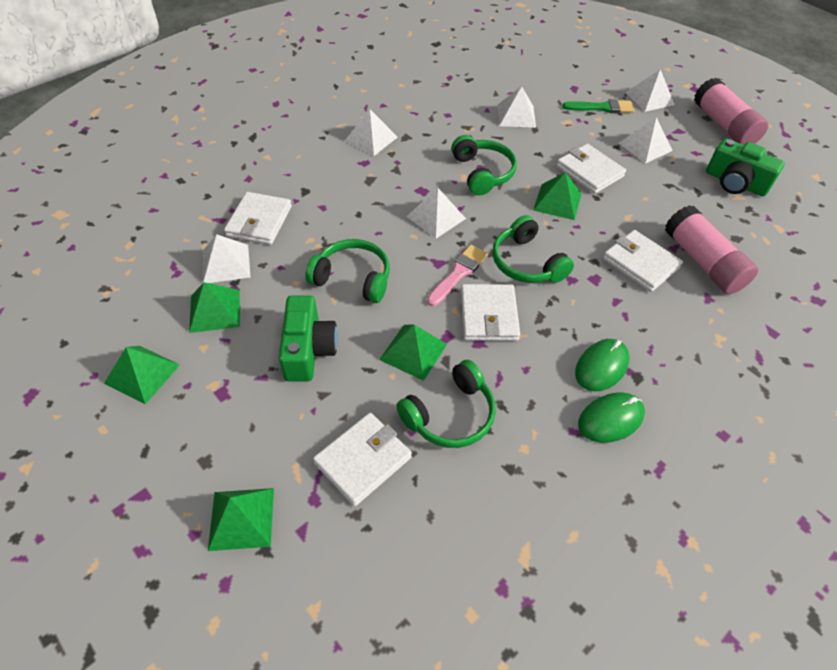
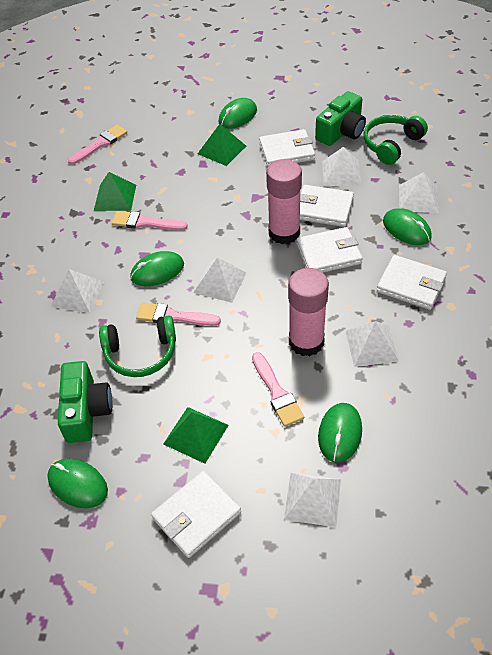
green brush: 1 -> 0
green headphones: 4 -> 2
green mouse: 2 -> 5
green pyramid: 5 -> 3
pink brush: 1 -> 4

